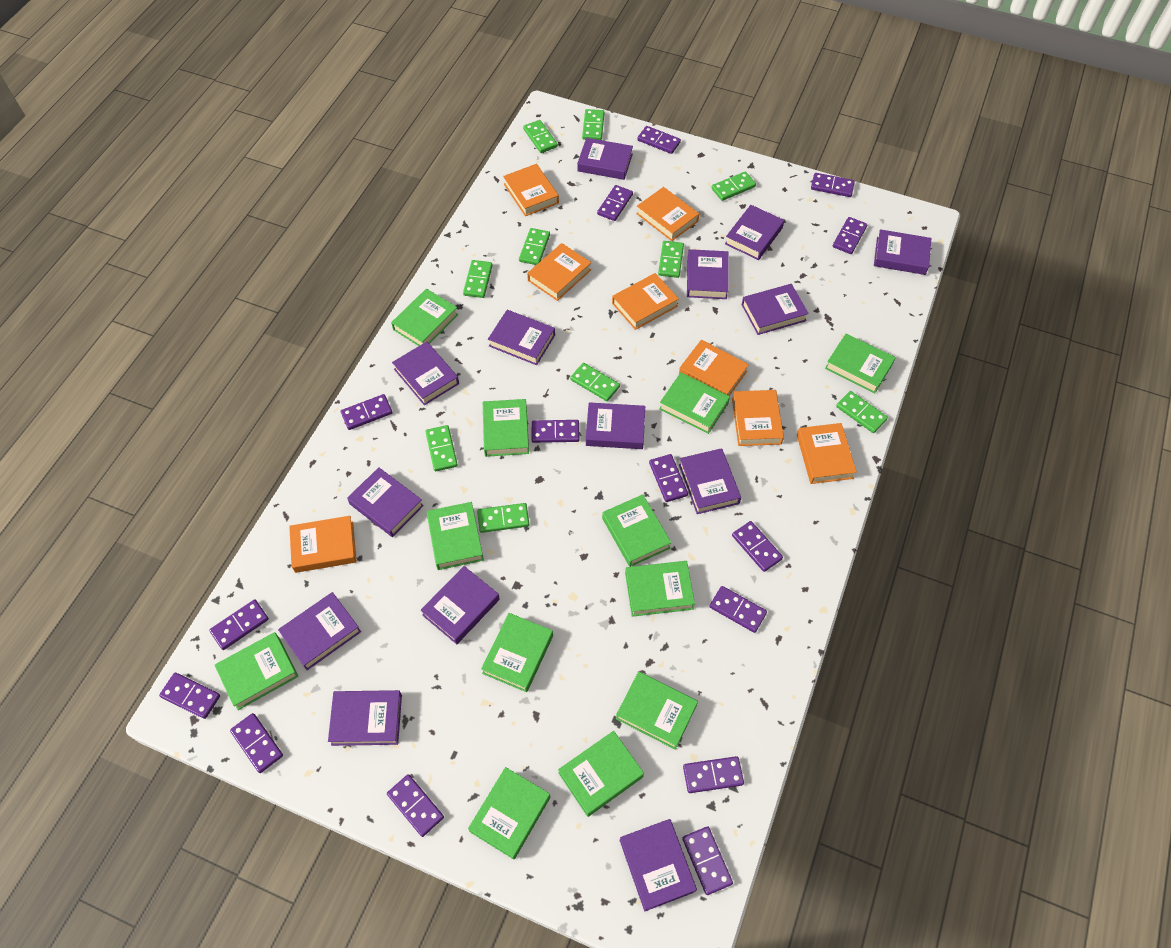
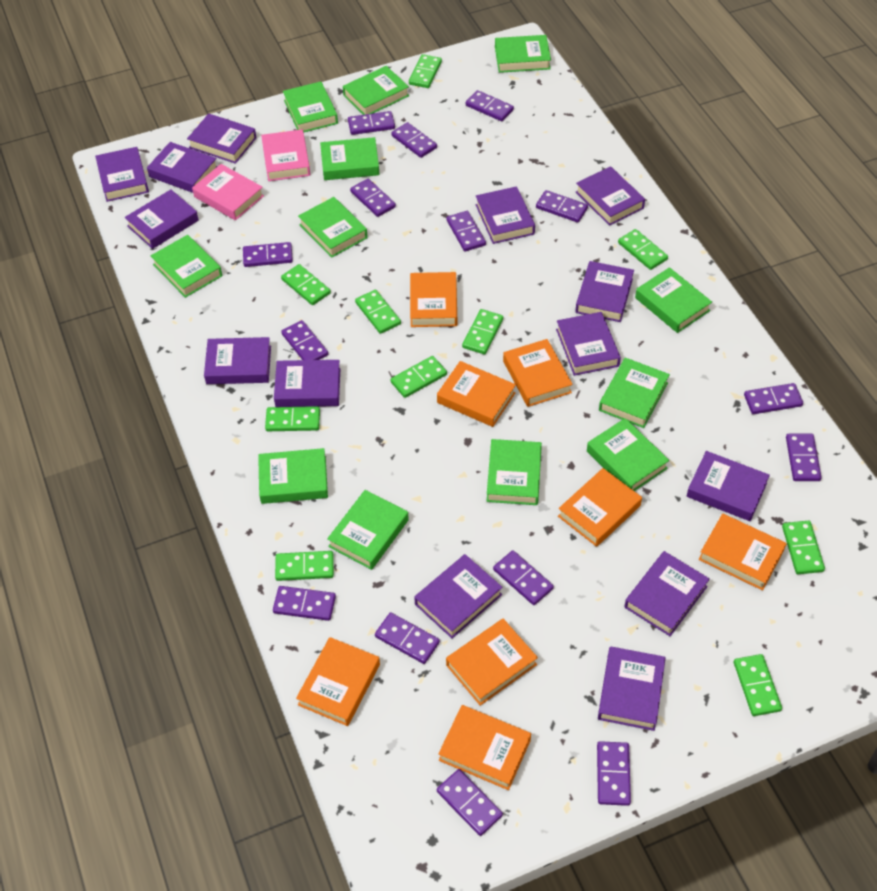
pink book: 0 -> 2

